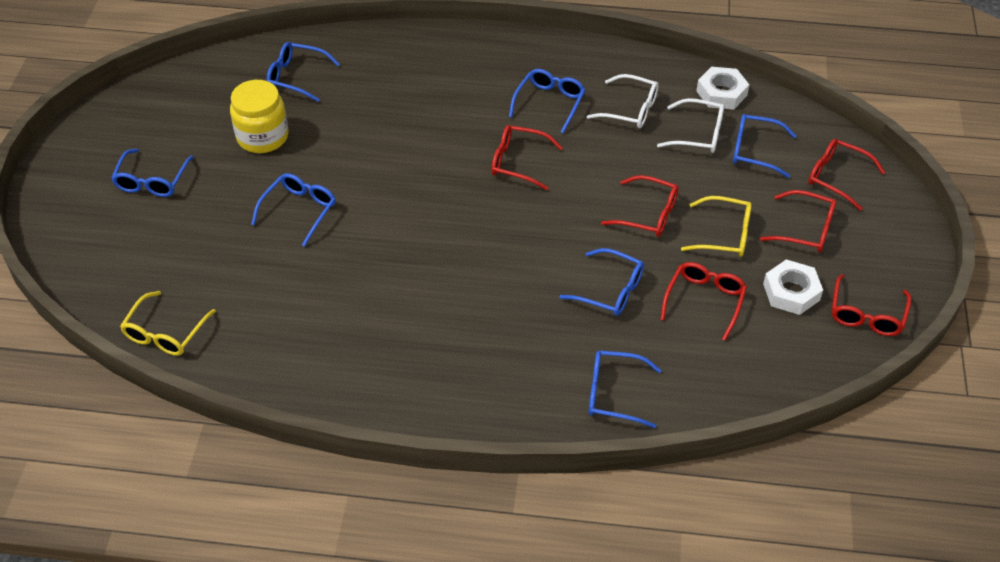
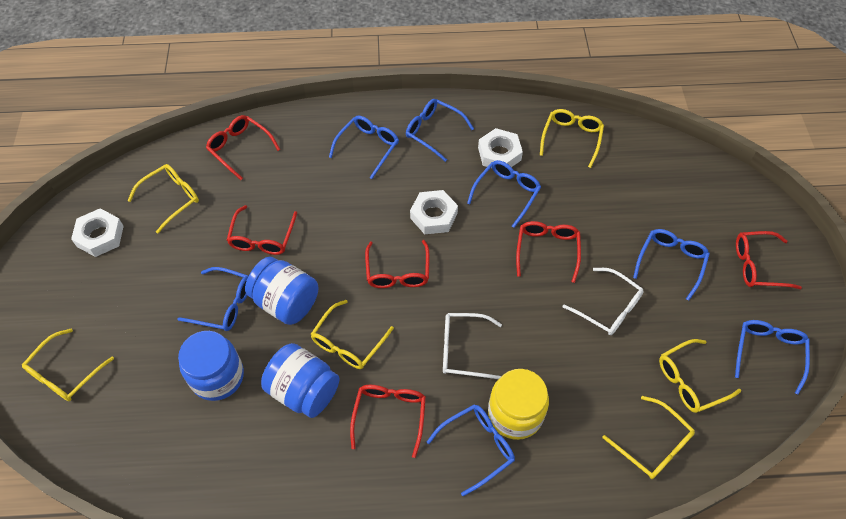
blue jar: 0 -> 3
white nut: 2 -> 3
yellow glasses: 2 -> 6

